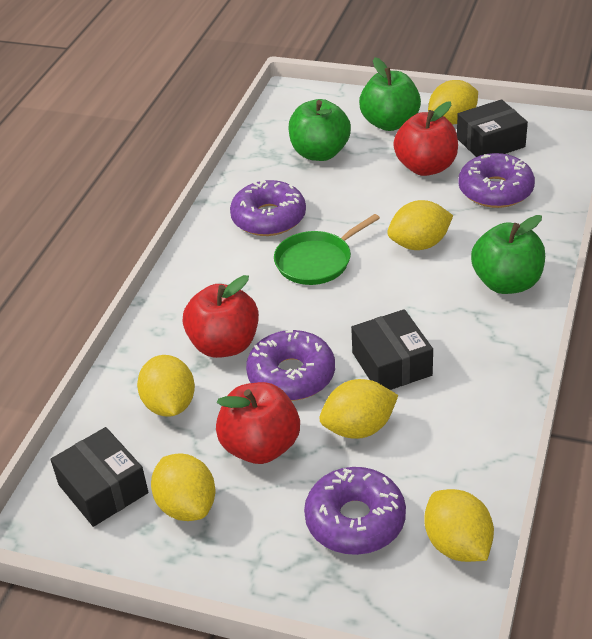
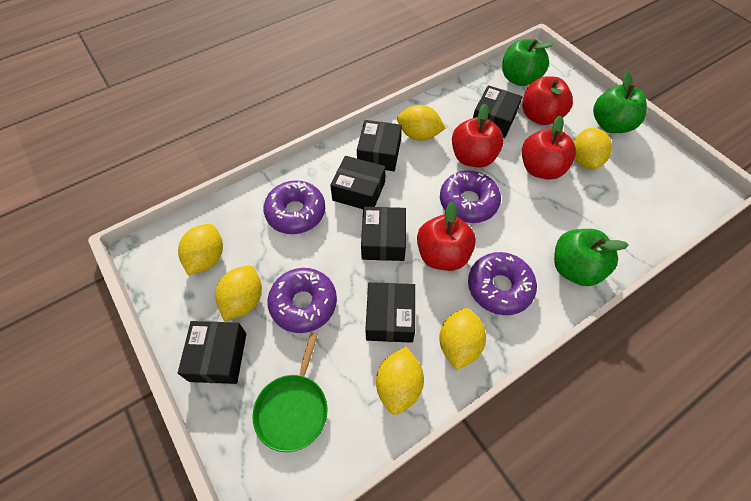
black box: 3 -> 6
red apple: 3 -> 4

